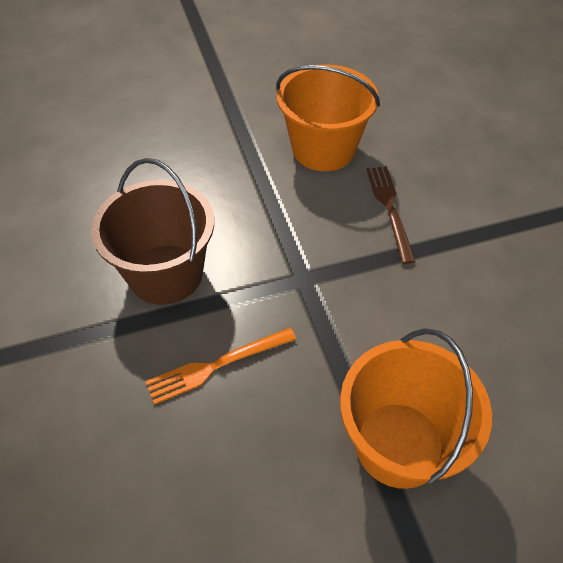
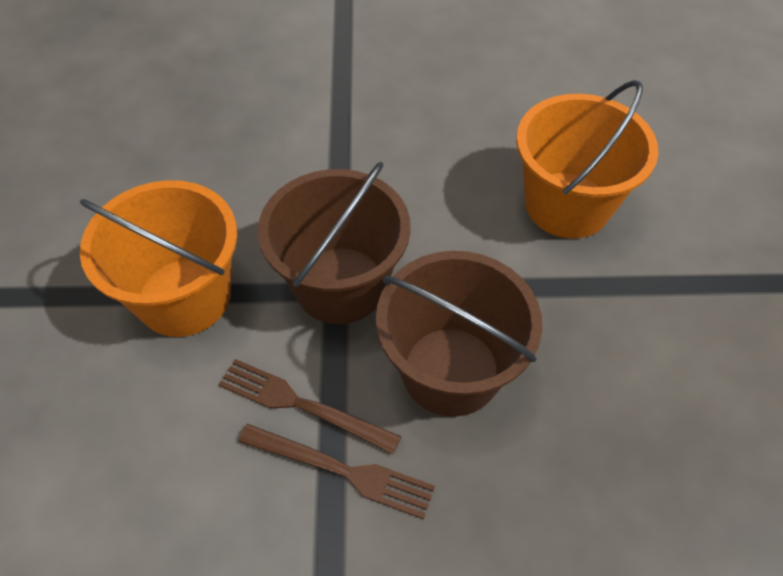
brown bucket: 1 -> 2
brown fork: 1 -> 2
orange fork: 1 -> 0

